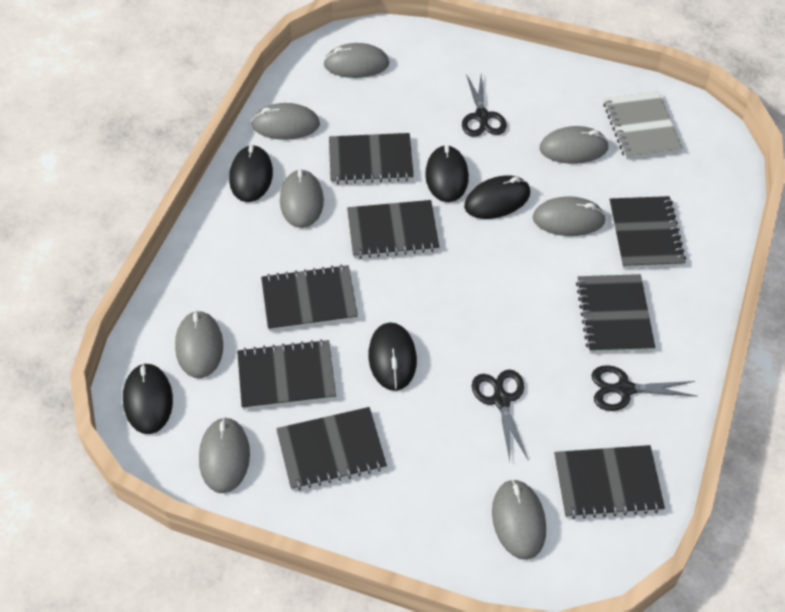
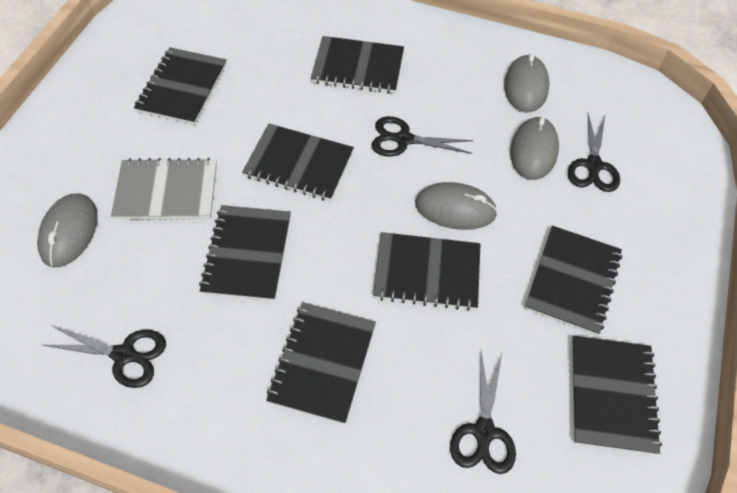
black mouse: 5 -> 0
black scissors: 3 -> 4
grey mouse: 8 -> 4

